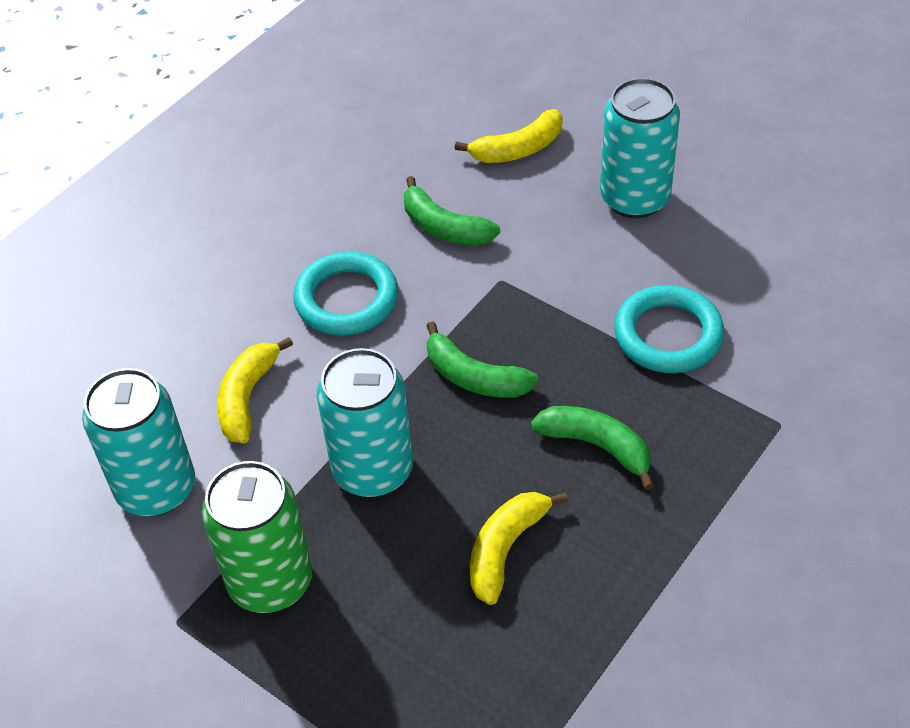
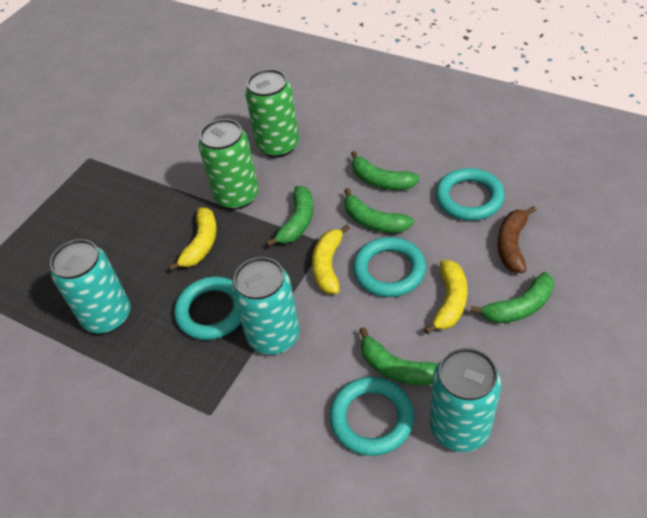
brown banana: 0 -> 1
green banana: 3 -> 5
green can: 1 -> 2
turquoise ring: 2 -> 4

